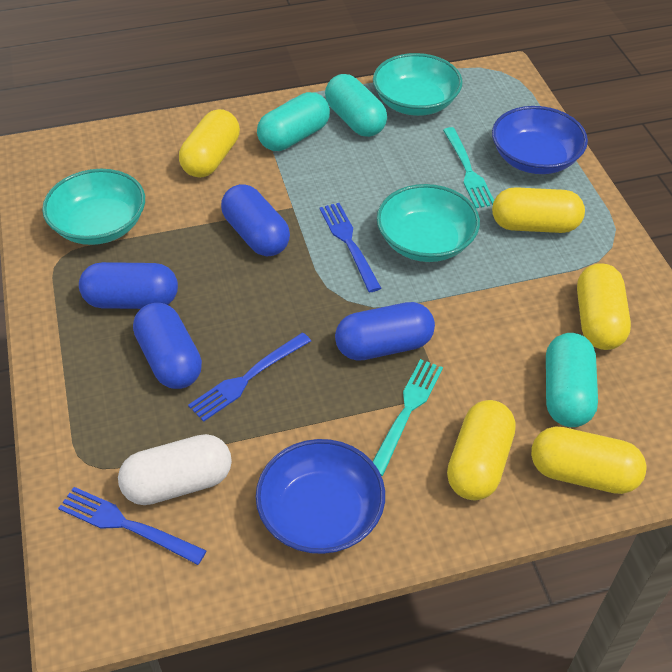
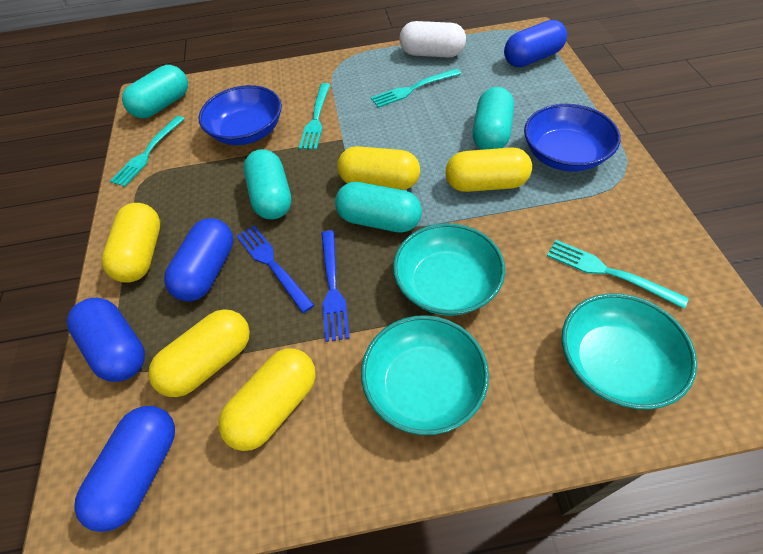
blue fork: 3 -> 2
turquoise capsule: 3 -> 4
turquoise fork: 2 -> 4

